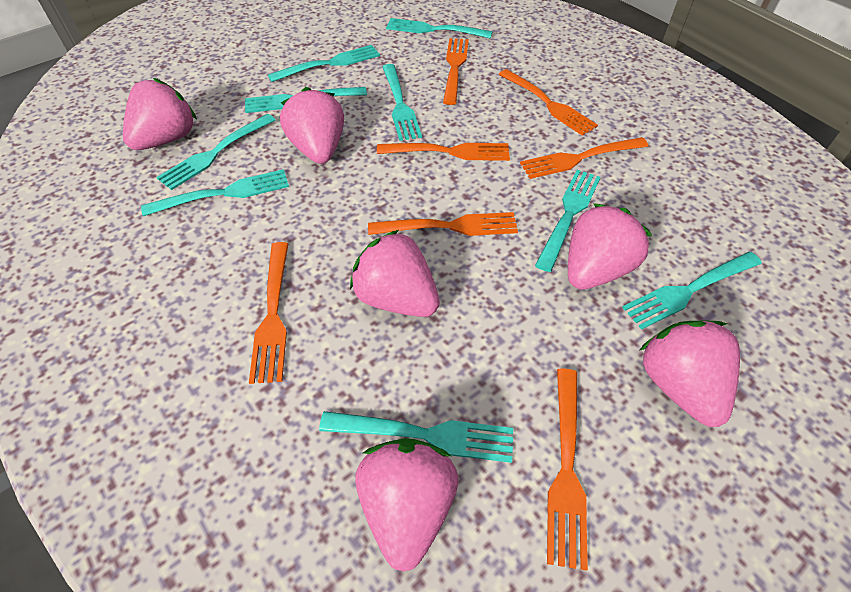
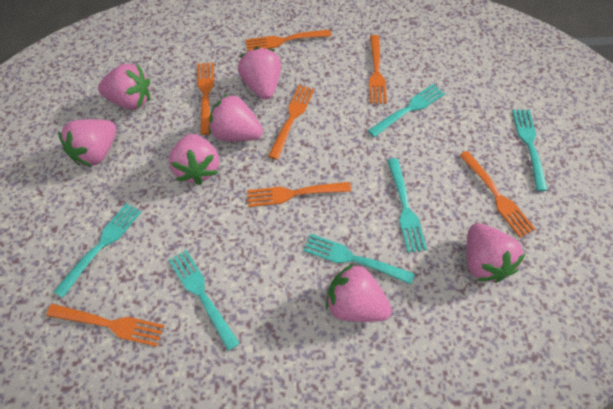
pink strawberry: 6 -> 7
turquoise fork: 9 -> 6

